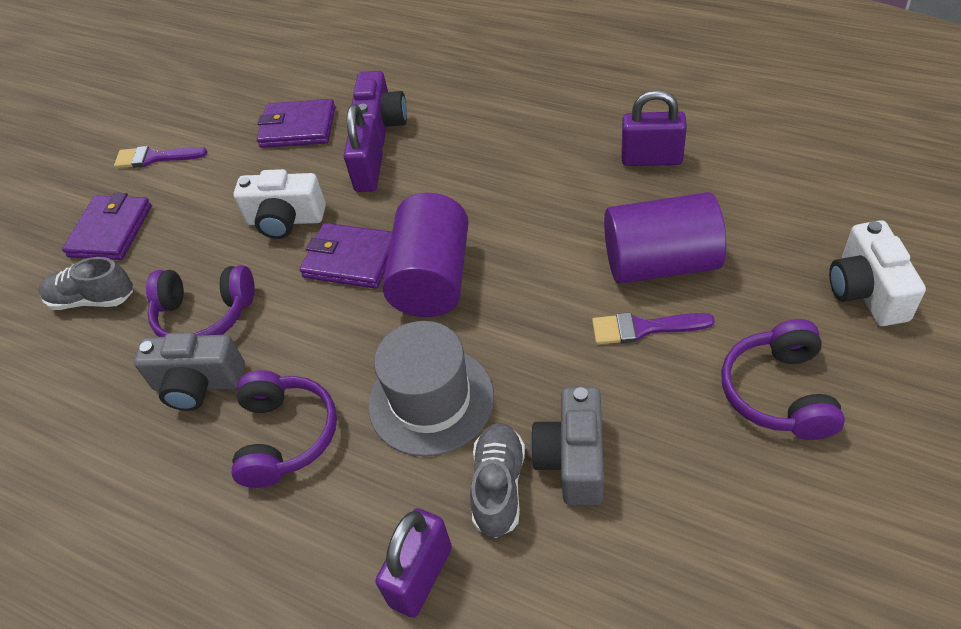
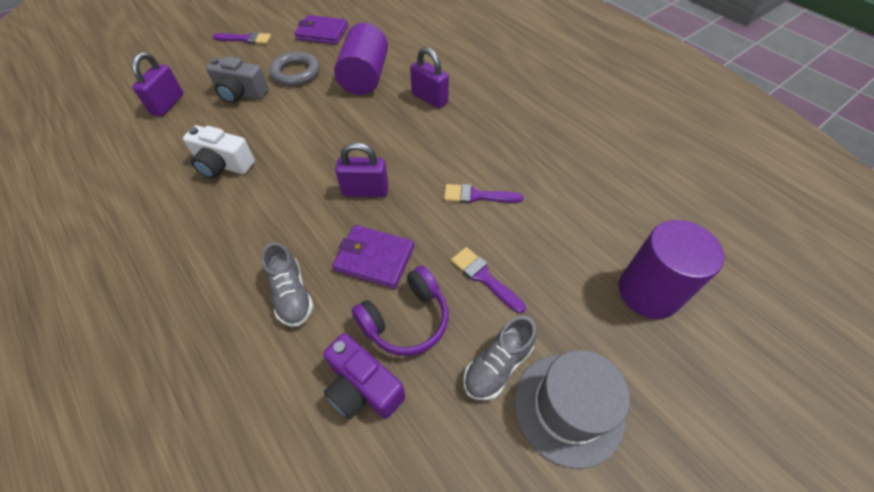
grey camera: 2 -> 1
grey ring: 0 -> 1
purple brush: 2 -> 3
purple headphones: 3 -> 1
purple wallet: 3 -> 2
white camera: 2 -> 1

